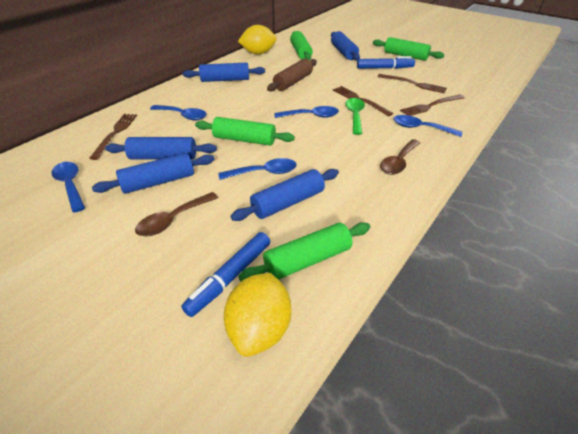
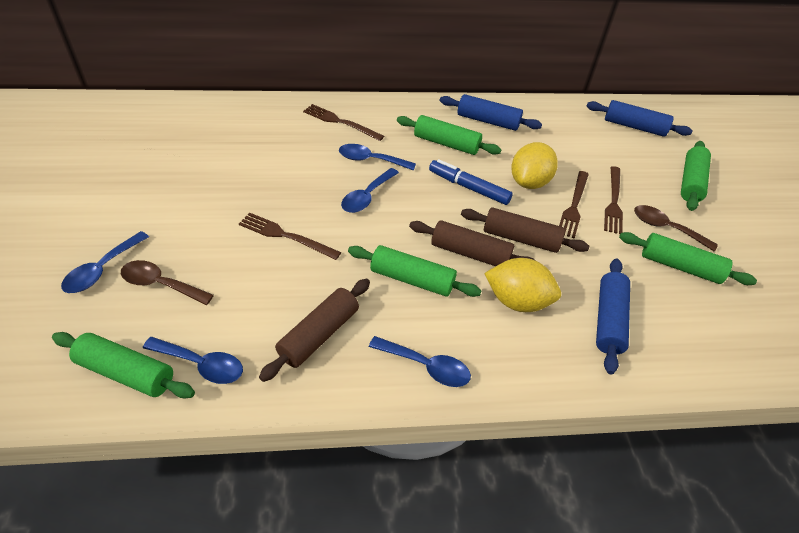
blue marker: 2 -> 1
blue rolling pin: 5 -> 3
brown rolling pin: 1 -> 3
green rolling pin: 4 -> 5
green spoon: 1 -> 0

